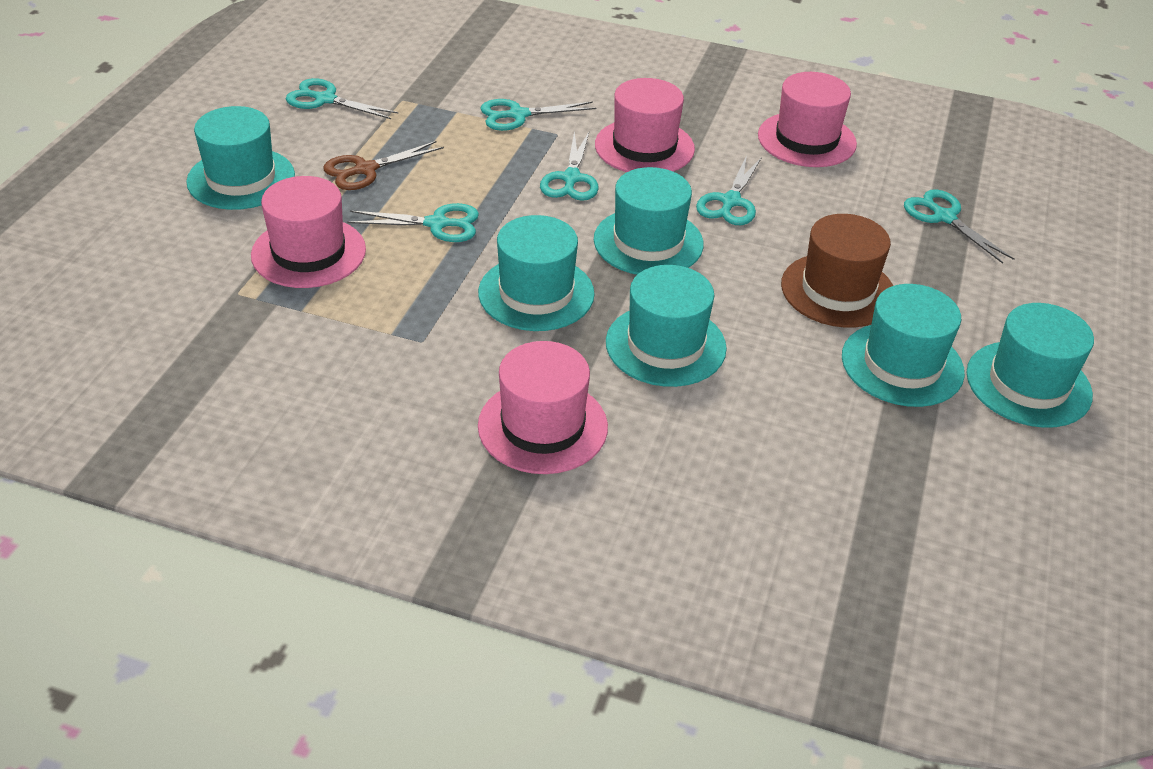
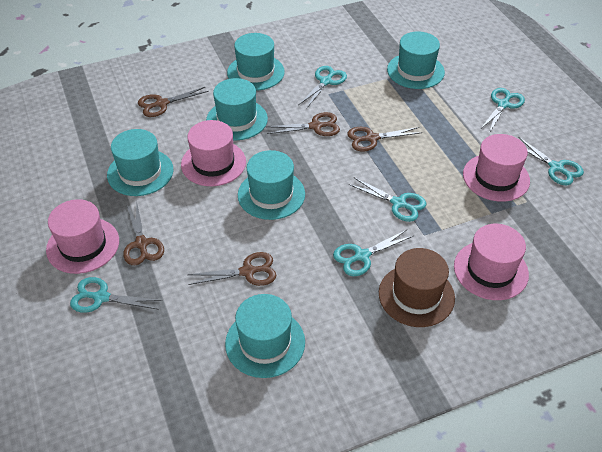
brown scissors: 1 -> 5

